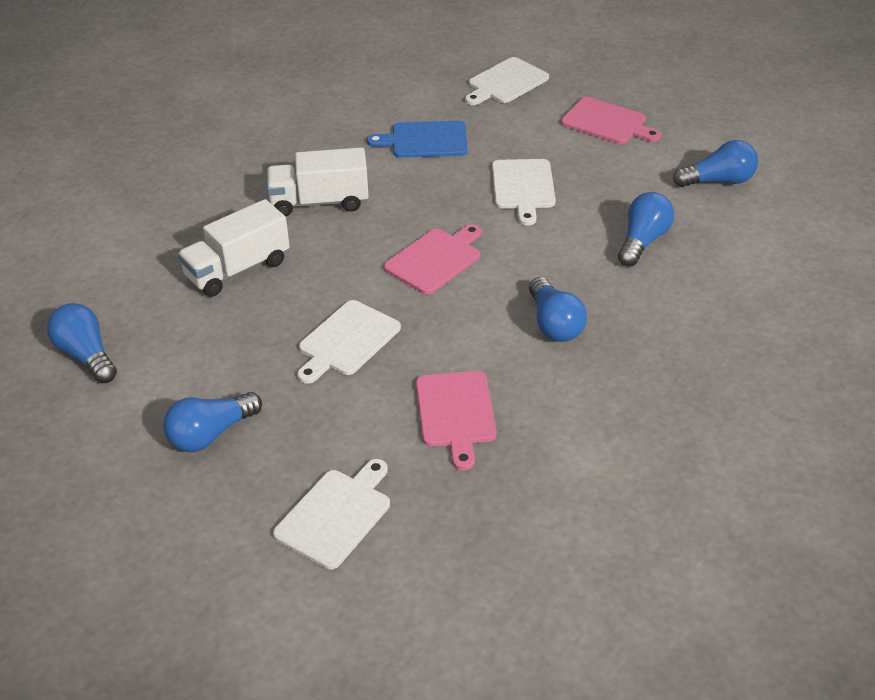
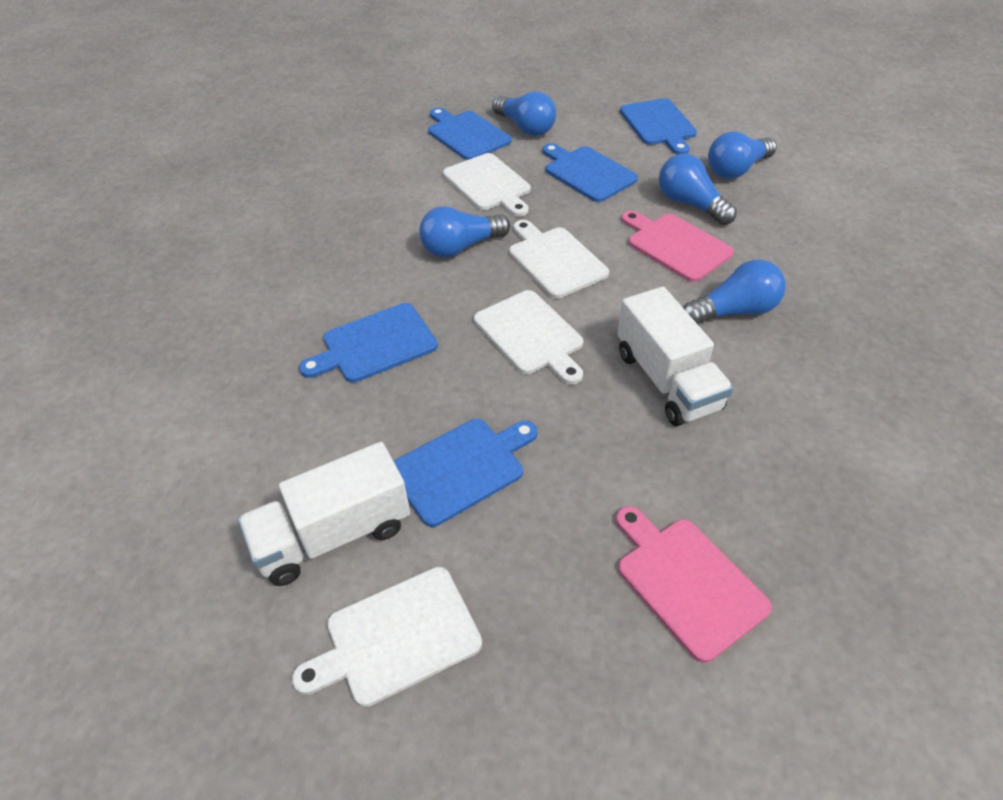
blue cutting board: 1 -> 5
pink cutting board: 3 -> 2

